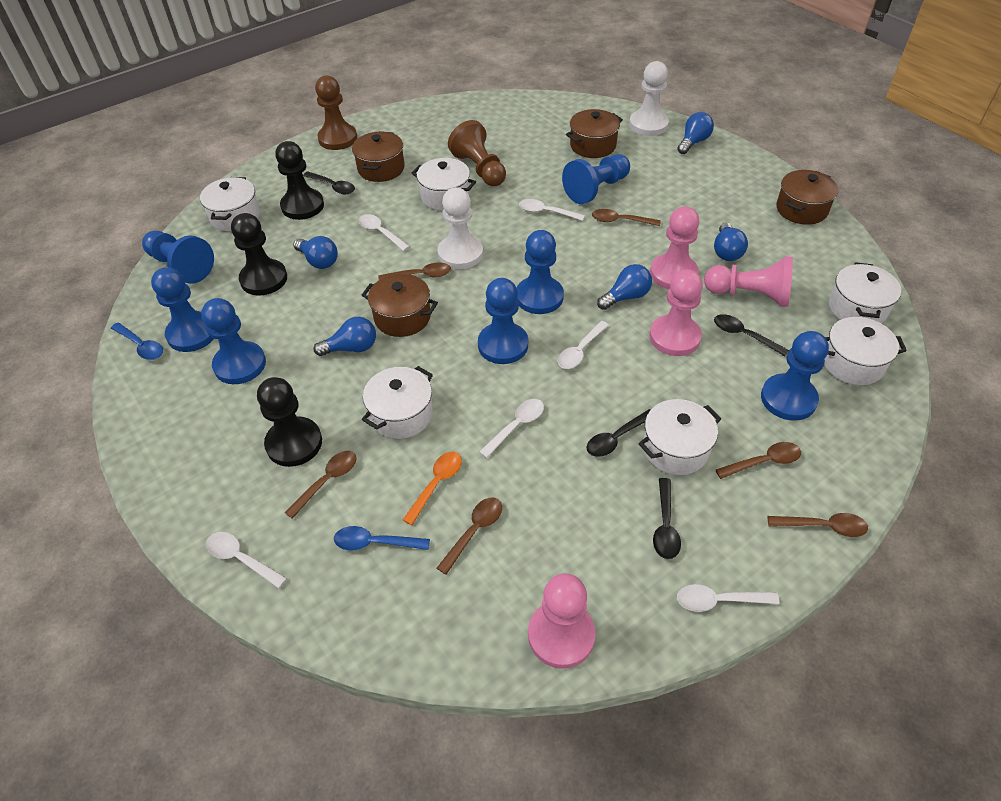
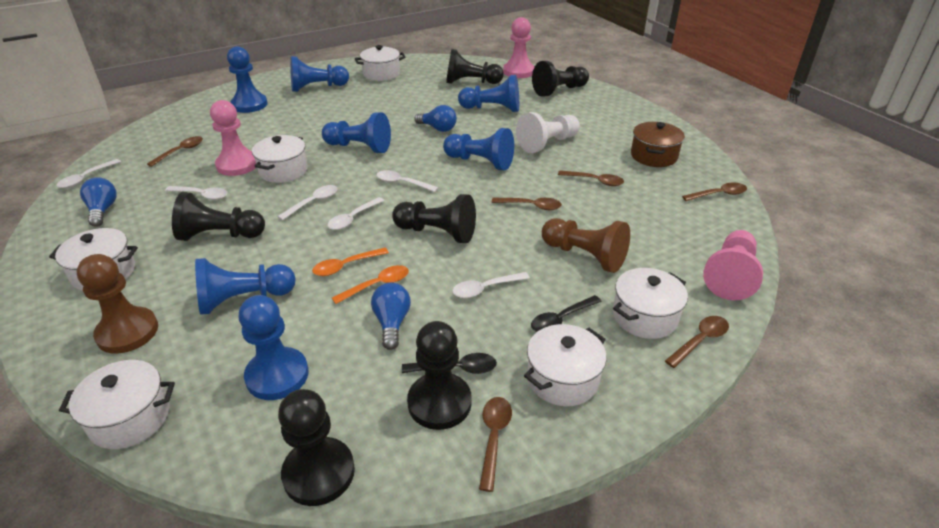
black pawn: 3 -> 6
black spoon: 4 -> 2
blue light bulb: 5 -> 3
blue spoon: 2 -> 0
brown pot: 4 -> 1
orange spoon: 1 -> 2
pink pawn: 4 -> 3
white pawn: 2 -> 1

